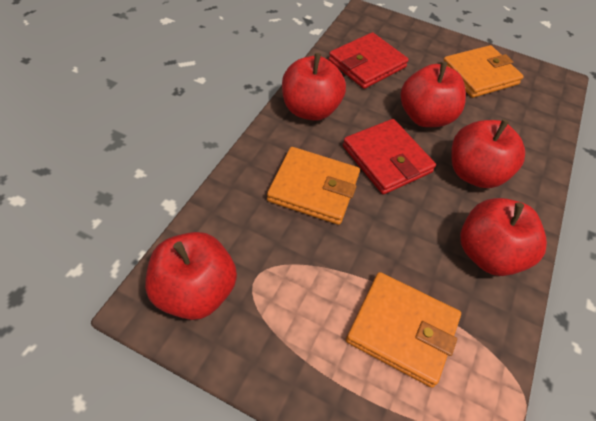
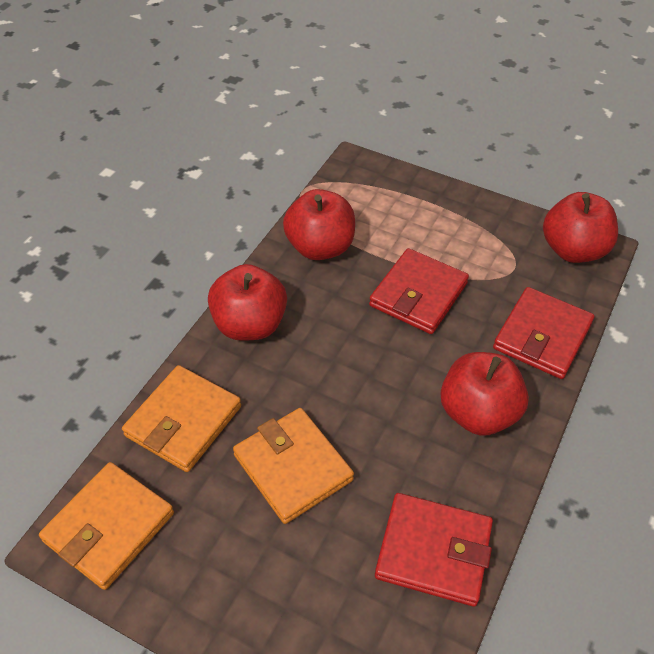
red apple: 5 -> 4
red wallet: 2 -> 3

